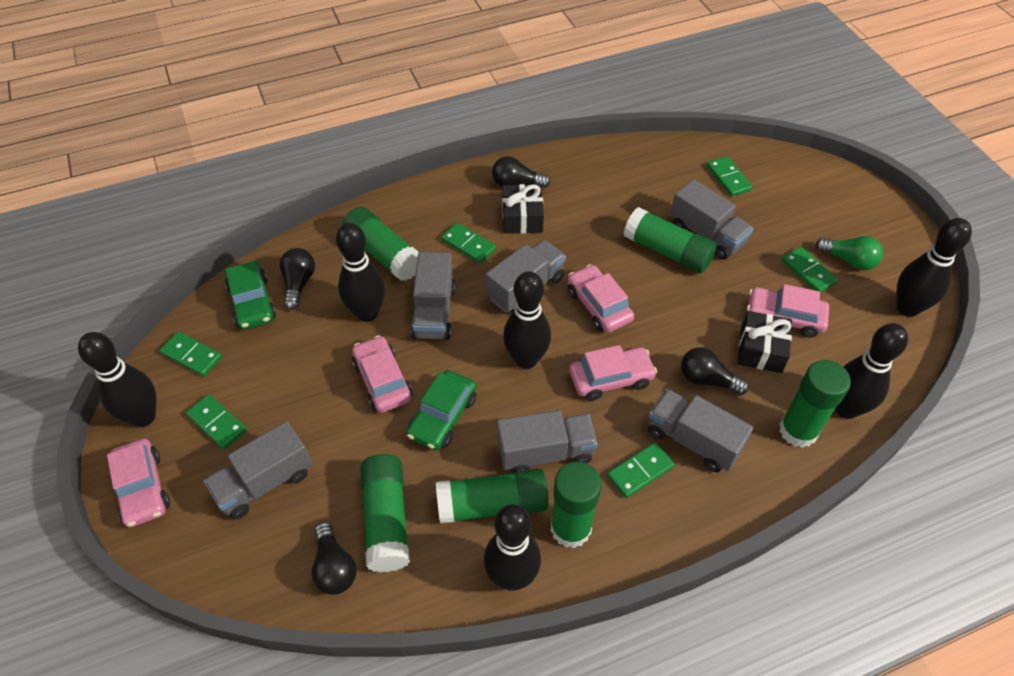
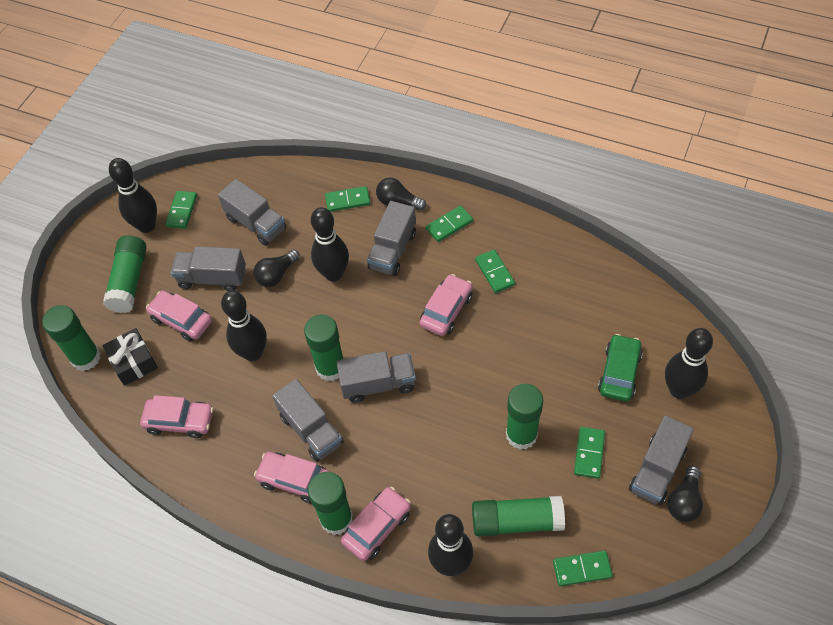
black bowling pin: 6 -> 5
black gift: 2 -> 1
black light bulb: 4 -> 3
green car: 2 -> 1
green light bulb: 1 -> 0

